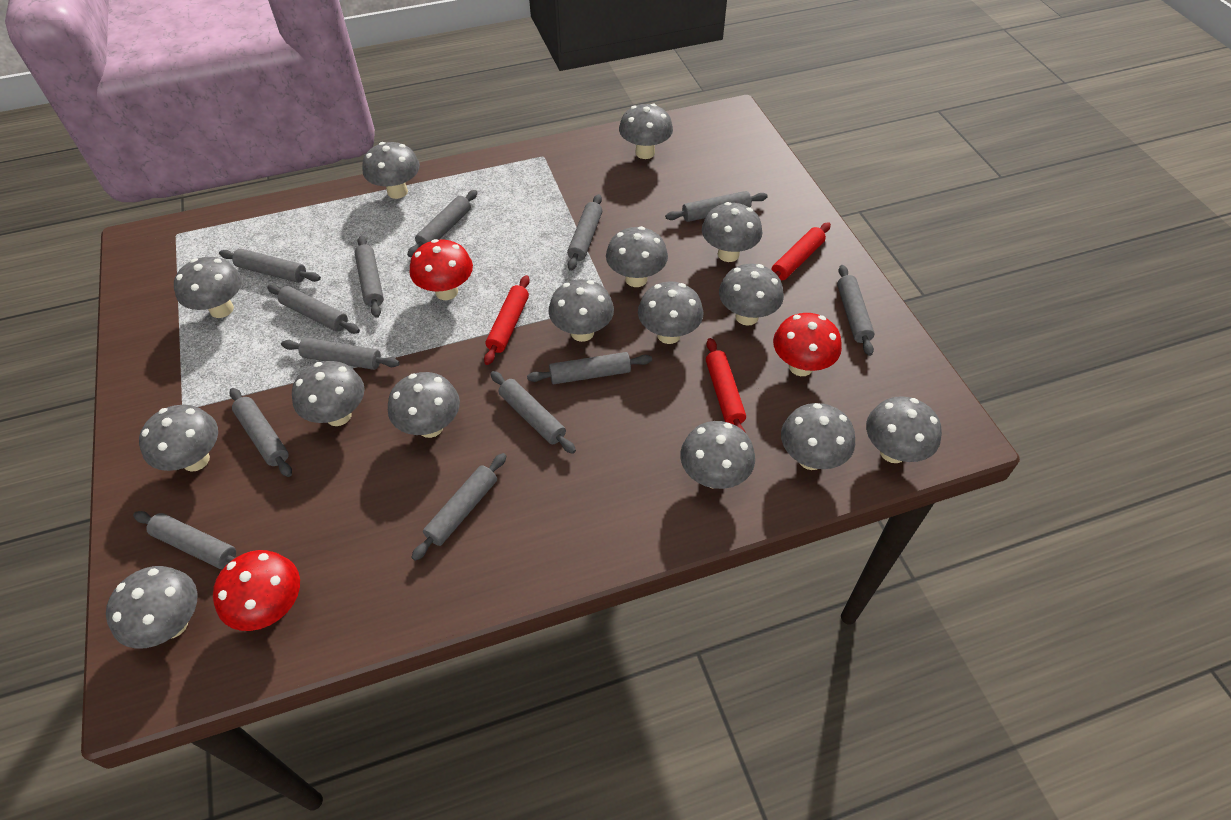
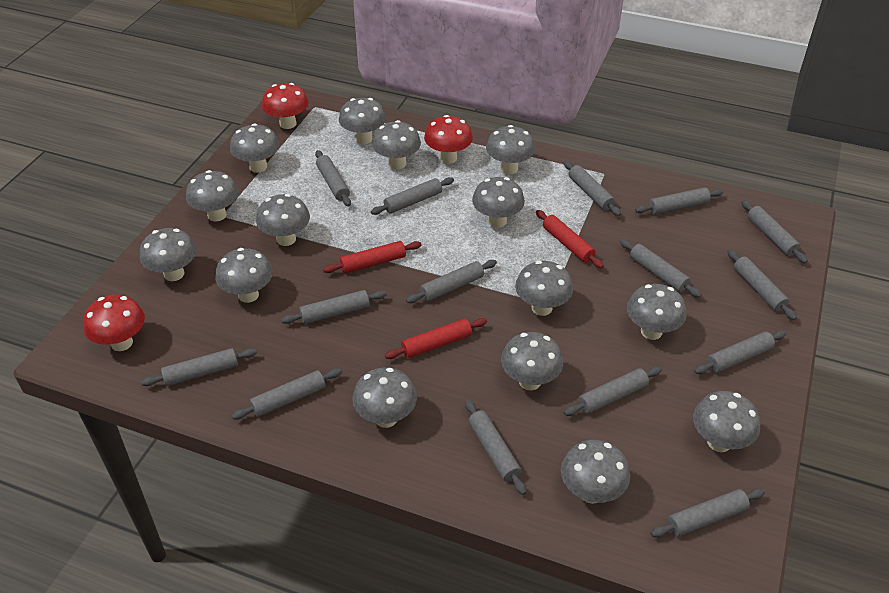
grey rolling pin: 13 -> 15

